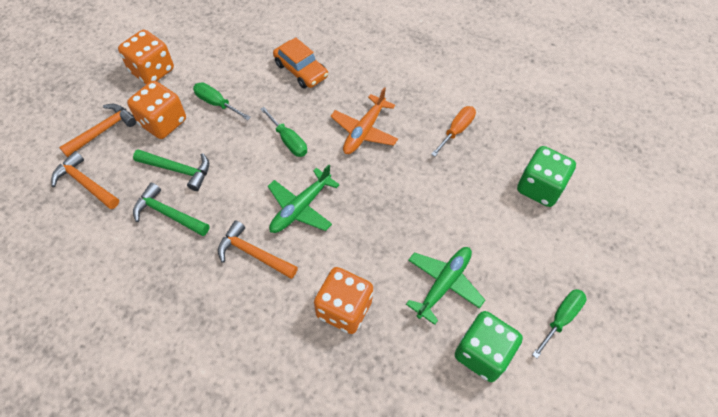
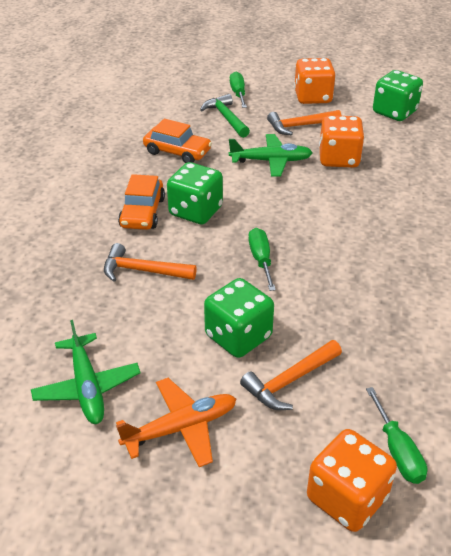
green dice: 2 -> 3
green hammer: 2 -> 1
orange car: 1 -> 2
orange screwdriver: 1 -> 0

